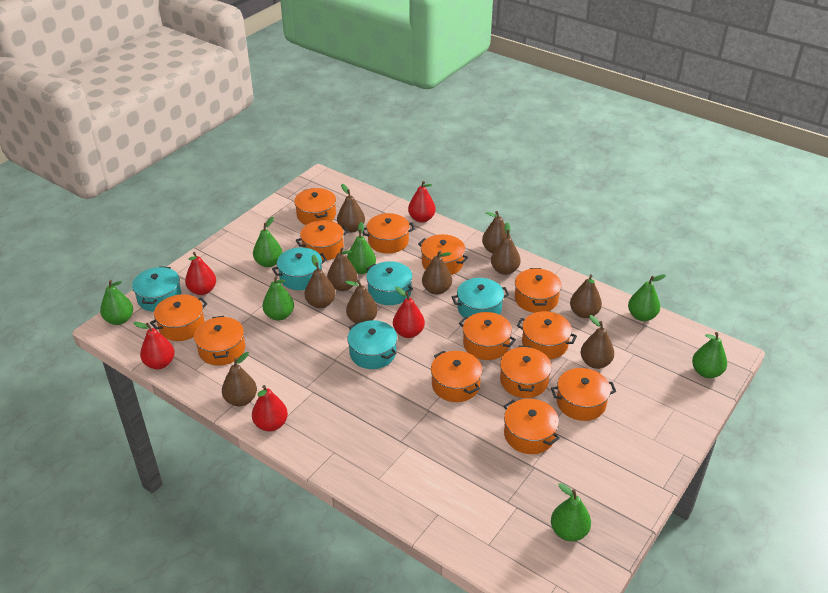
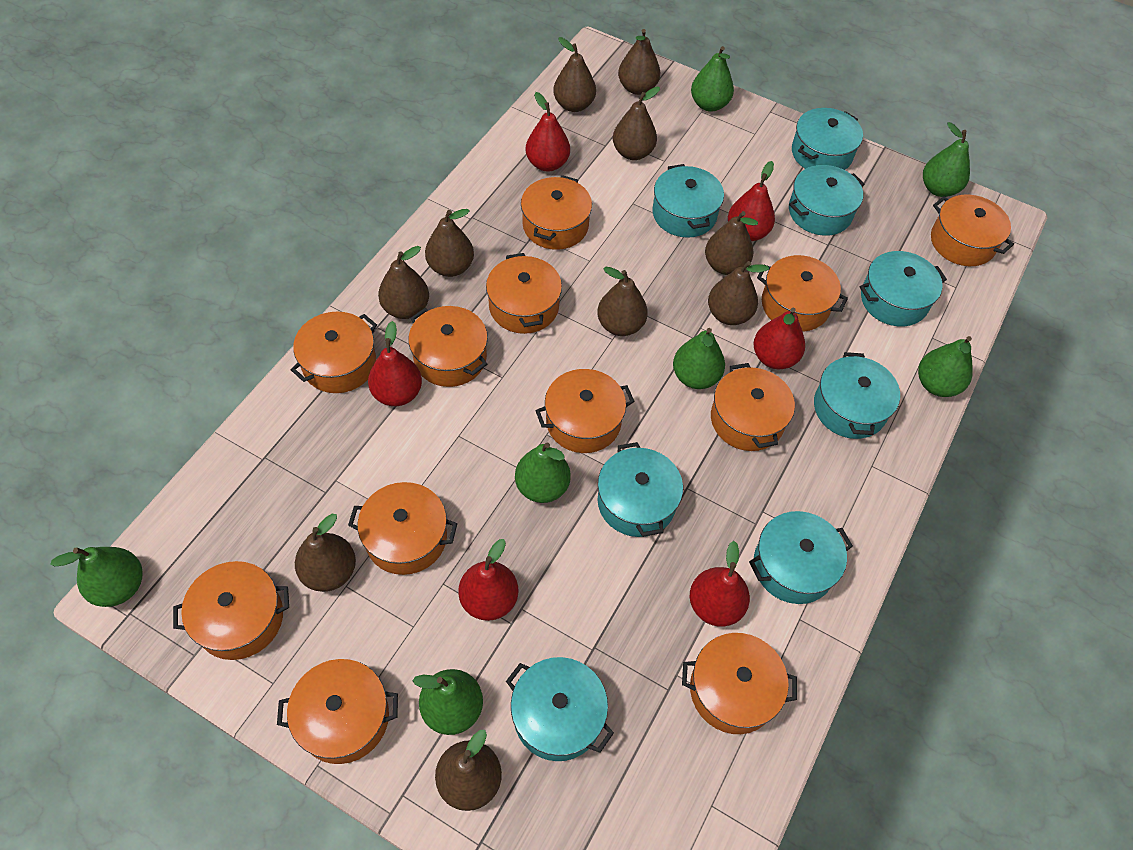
orange pot: 13 -> 12
red pear: 5 -> 6
turquoise pot: 5 -> 8

